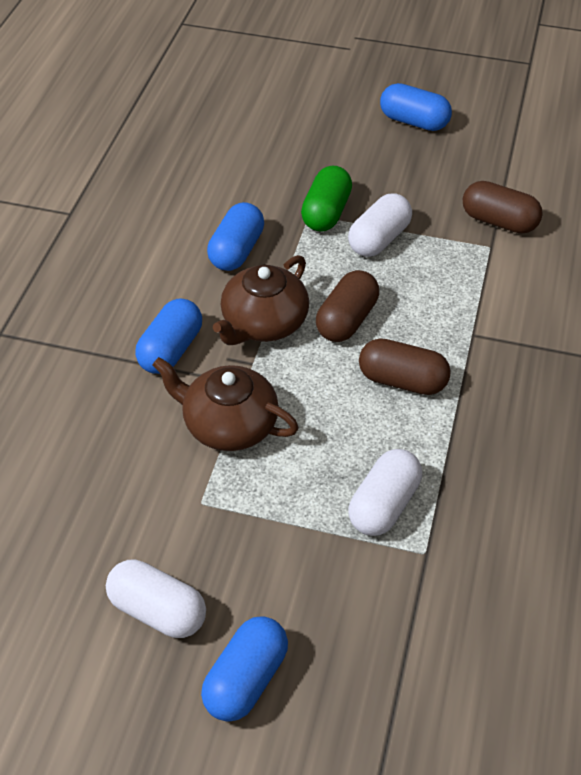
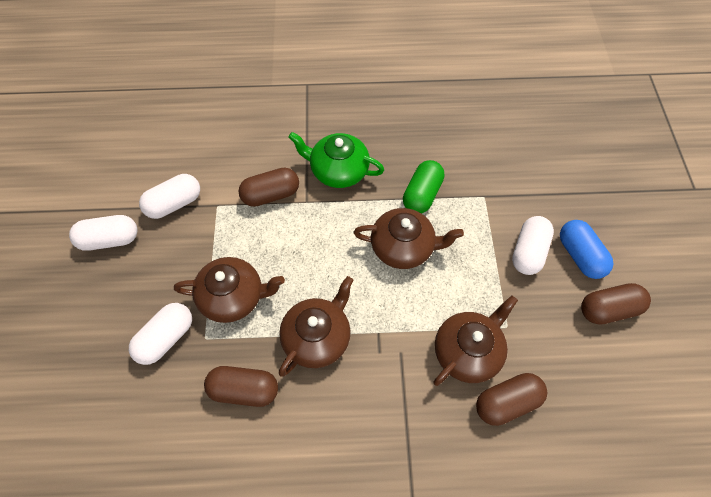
blue capsule: 4 -> 1
brown capsule: 3 -> 4
brown teapot: 2 -> 4
green teapot: 0 -> 1
white capsule: 3 -> 4

